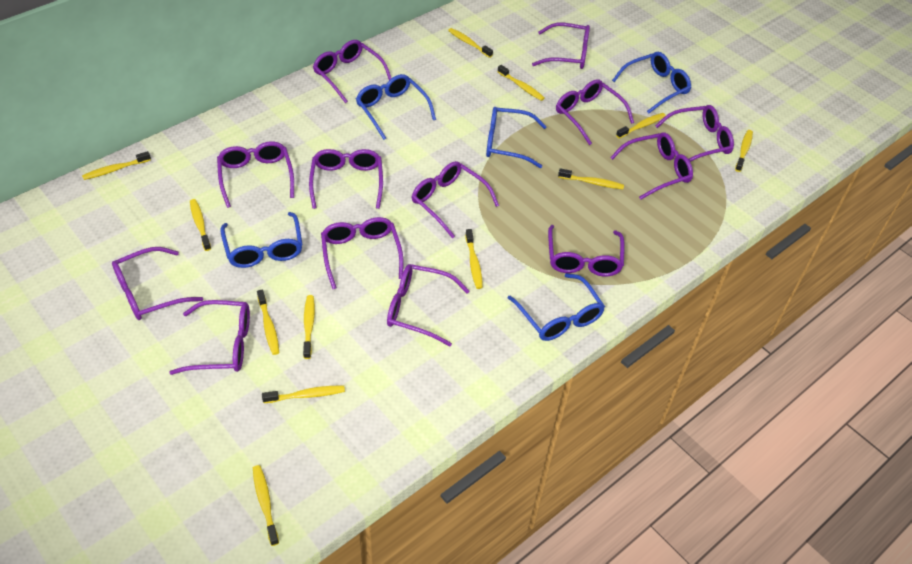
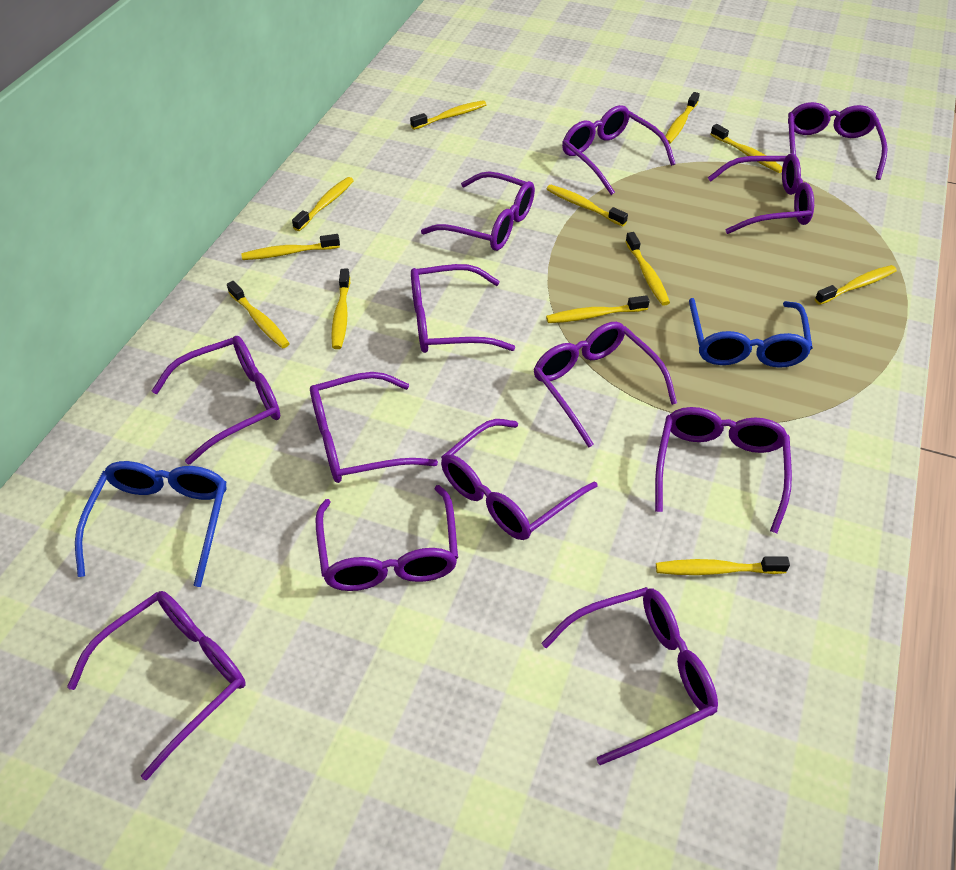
blue glasses: 5 -> 2

